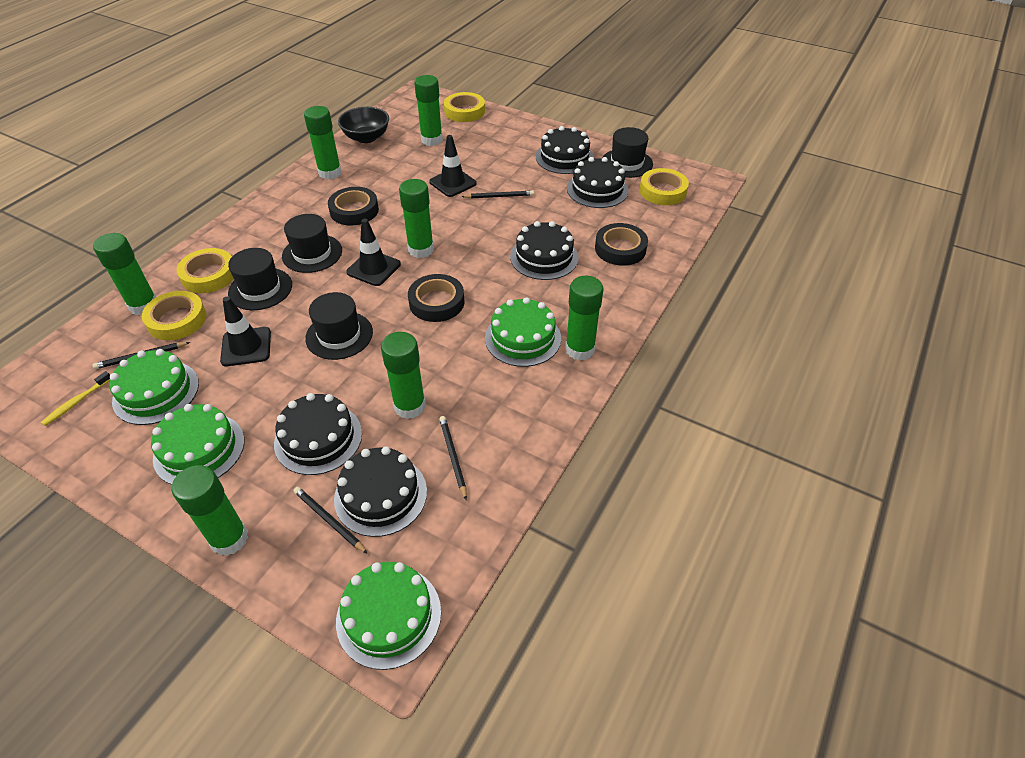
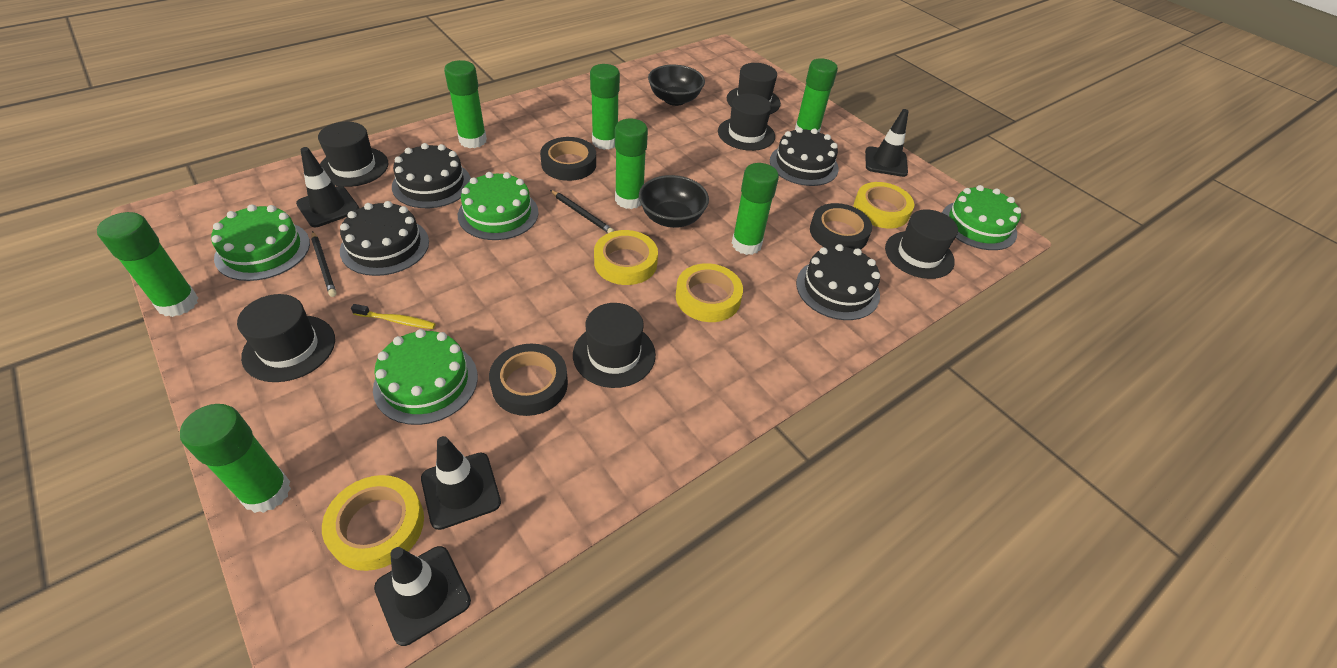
black bowl: 1 -> 2
black cake: 5 -> 4
black hat: 4 -> 6
black pencil: 4 -> 2
black traffic cone: 3 -> 4

